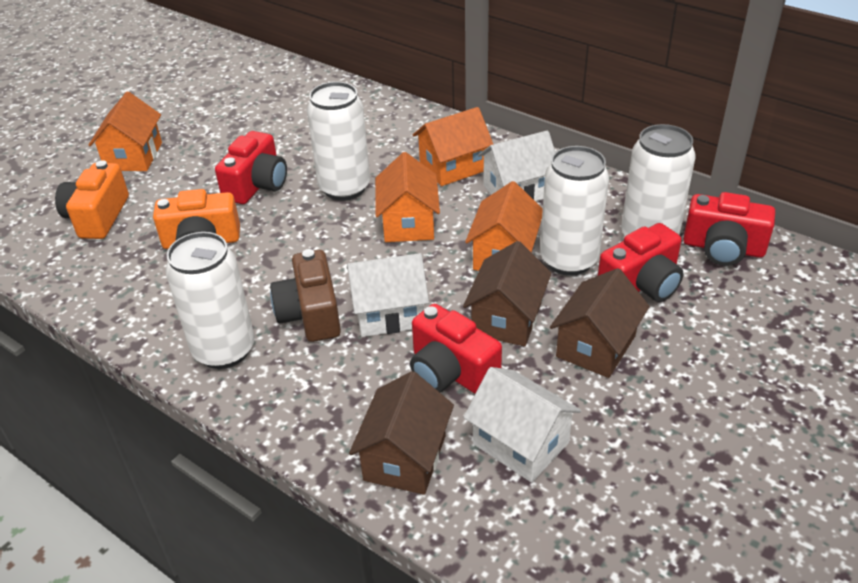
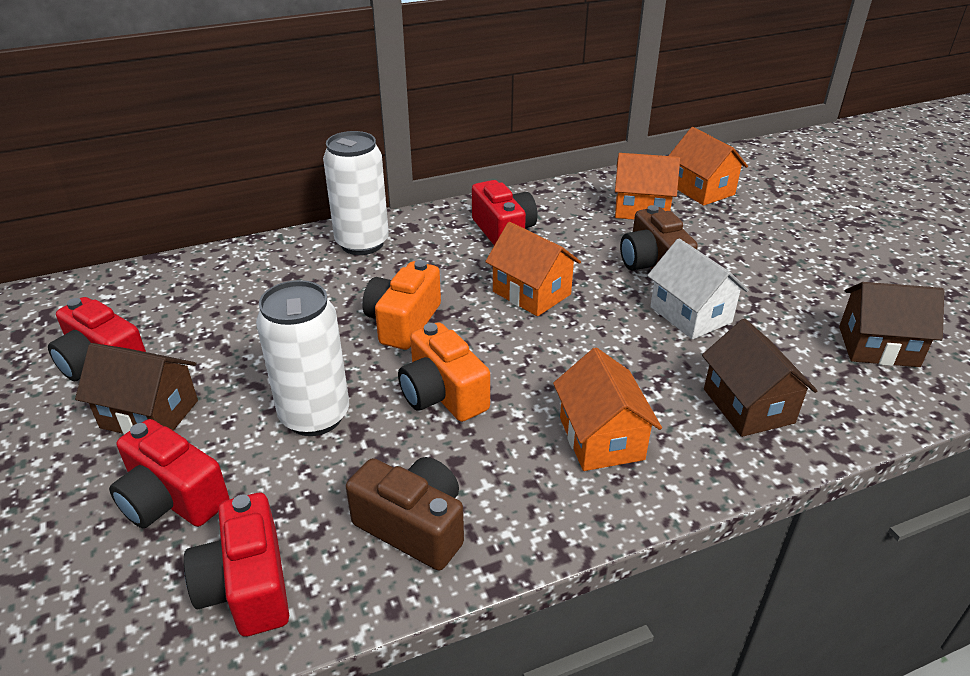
brown camera: 1 -> 2
white can: 4 -> 2
white house: 3 -> 1

